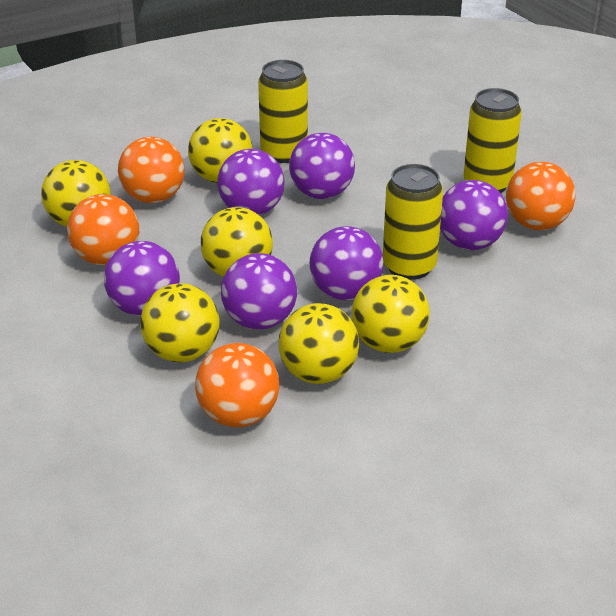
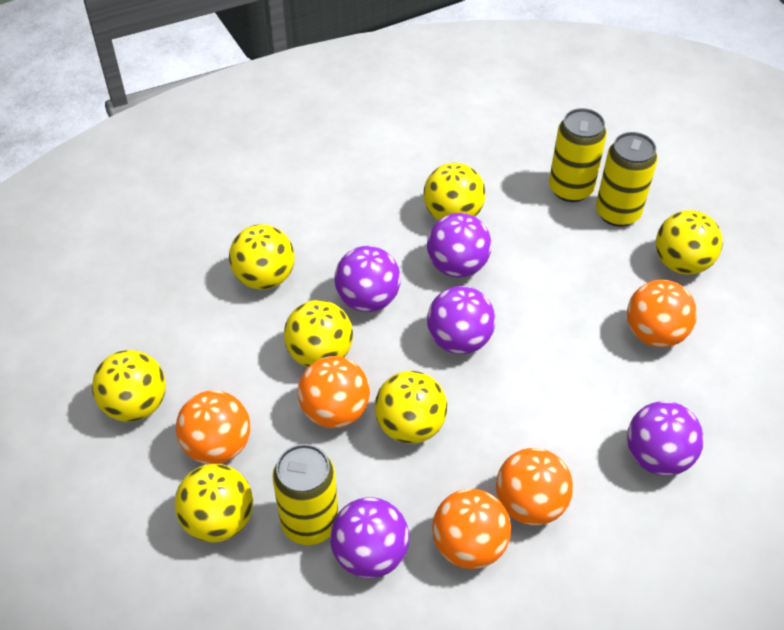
orange ball: 4 -> 5
purple ball: 6 -> 5
yellow ball: 6 -> 7

